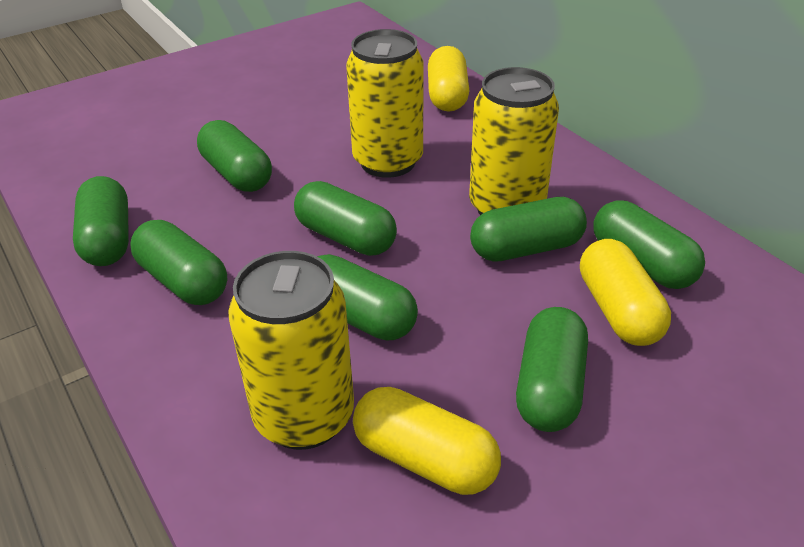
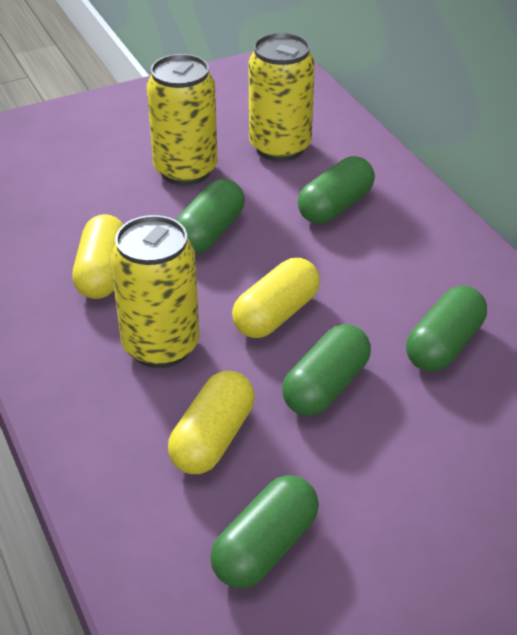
green capsule: 8 -> 5

